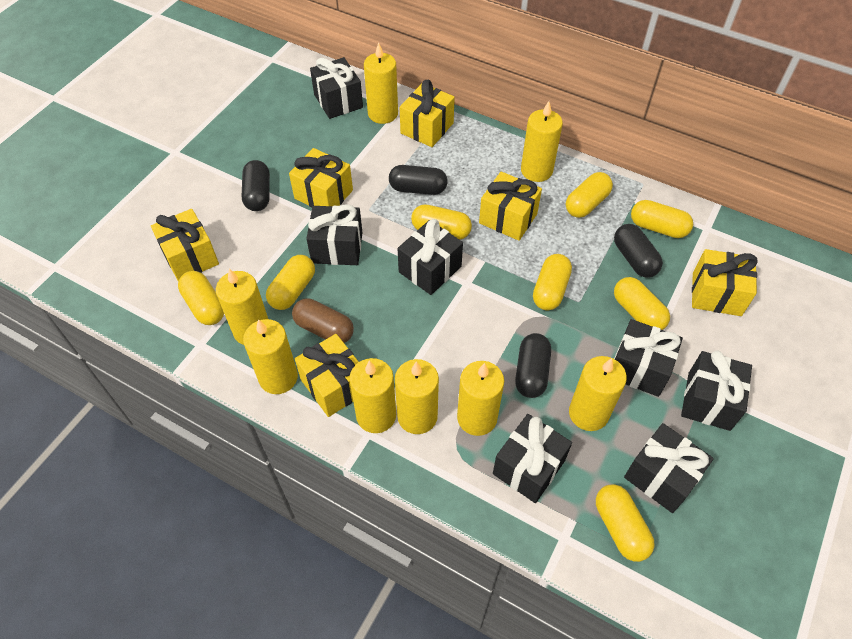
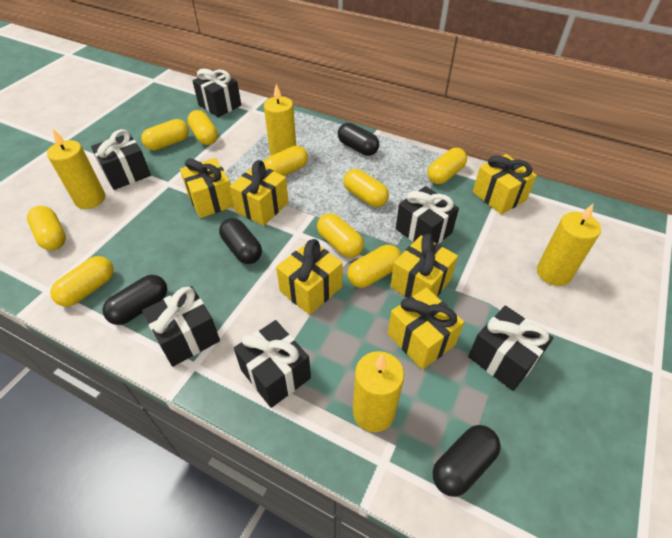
black gift: 7 -> 6
brown capsule: 1 -> 0
yellow candle: 8 -> 4
yellow capsule: 8 -> 9

